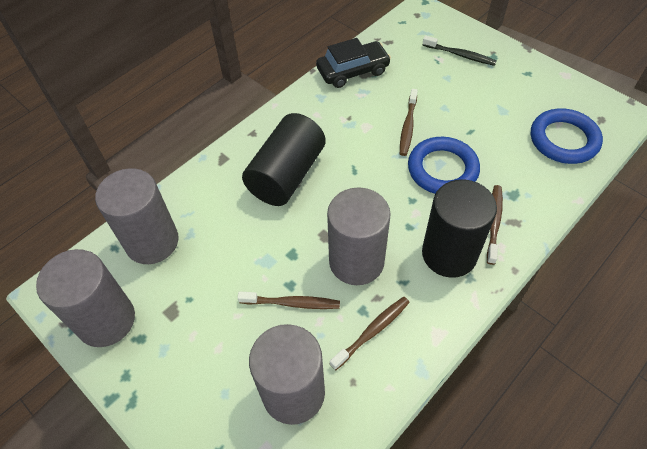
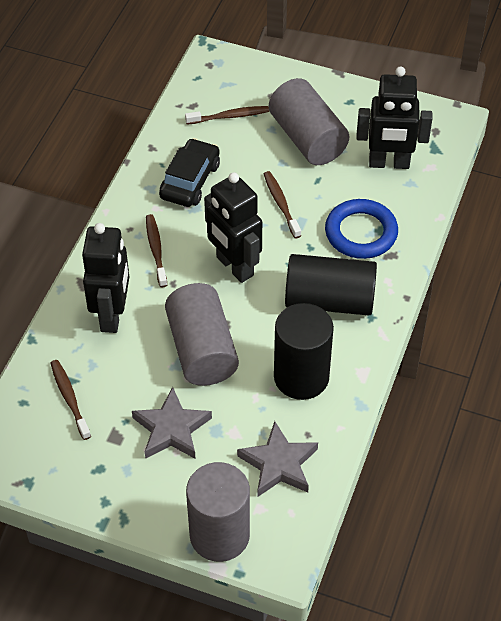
black robot: 0 -> 3
black toothbrush: 1 -> 0
blue ring: 2 -> 1
grey cylinder: 4 -> 3
grey star: 0 -> 2

